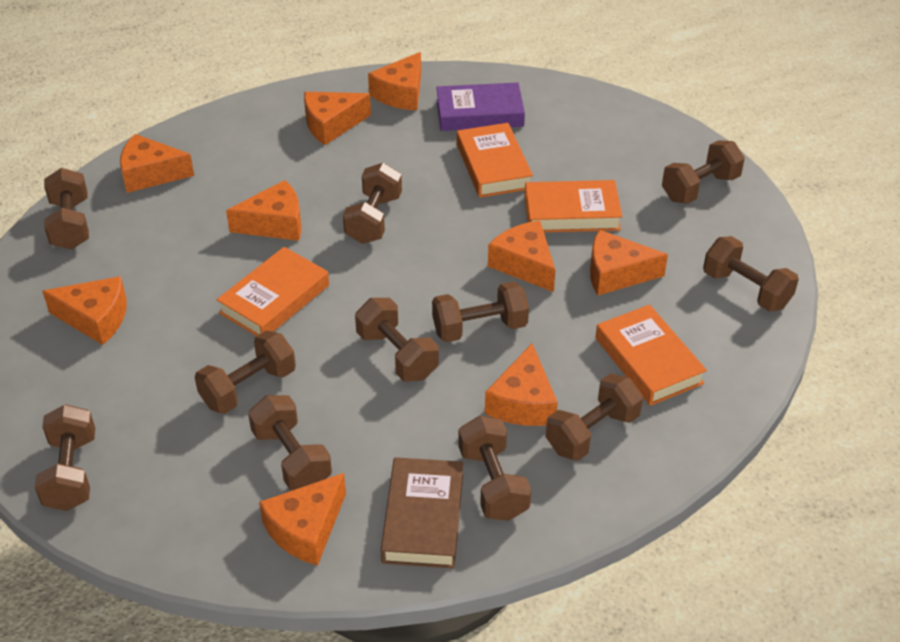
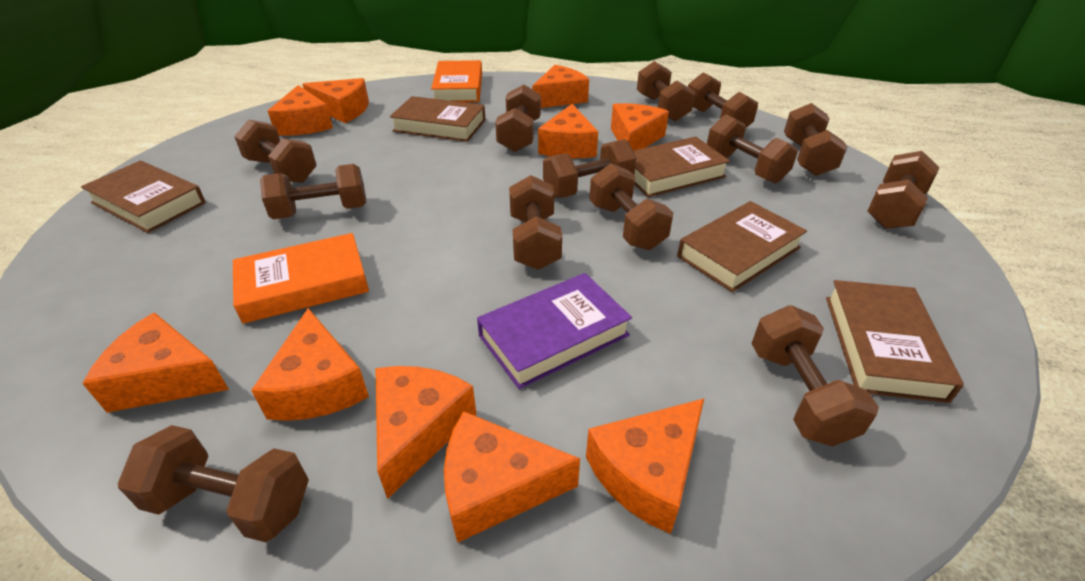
brown book: 1 -> 5
brown dumbbell: 11 -> 13
orange book: 4 -> 2
orange cheese: 9 -> 10

